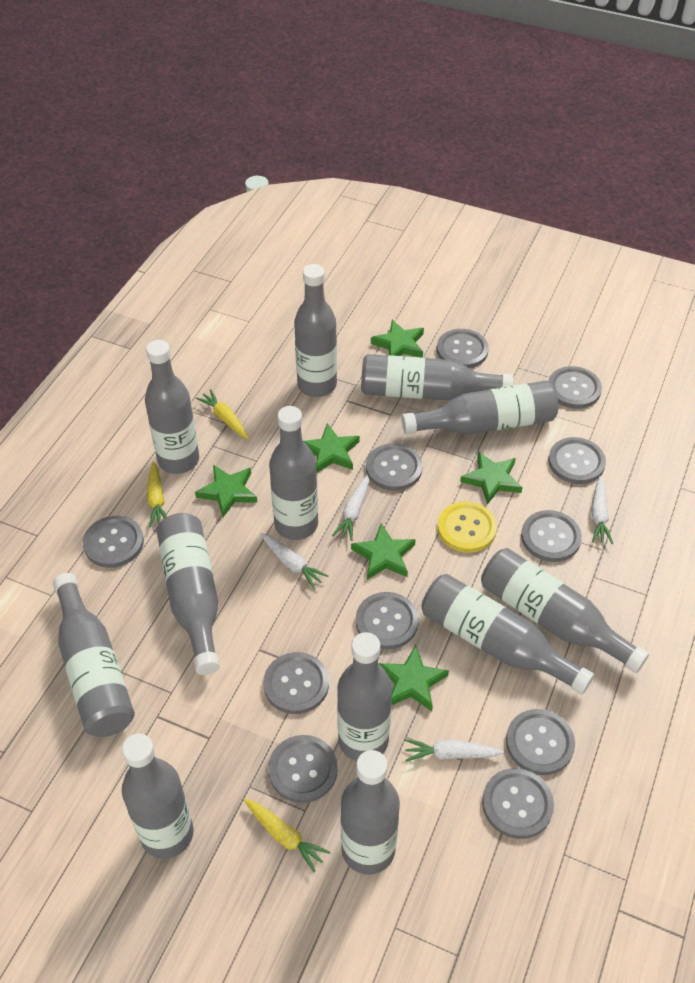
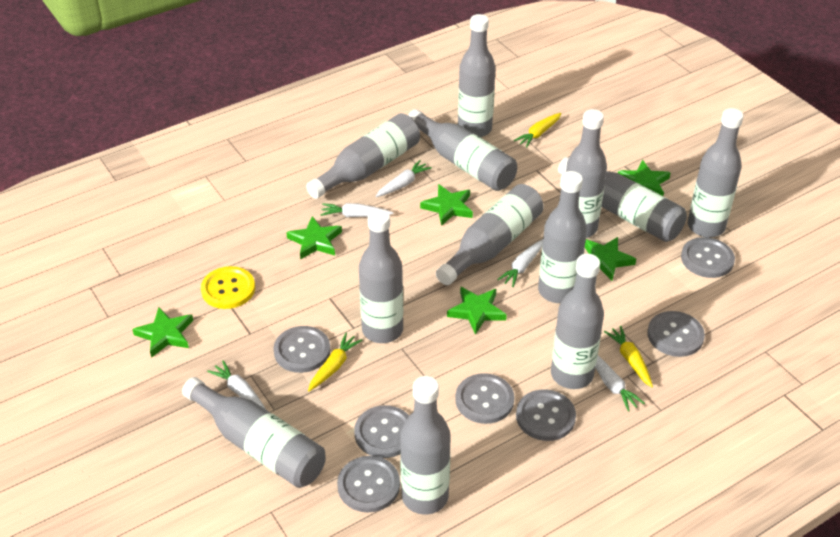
grey button: 11 -> 7
white carrot: 4 -> 5

